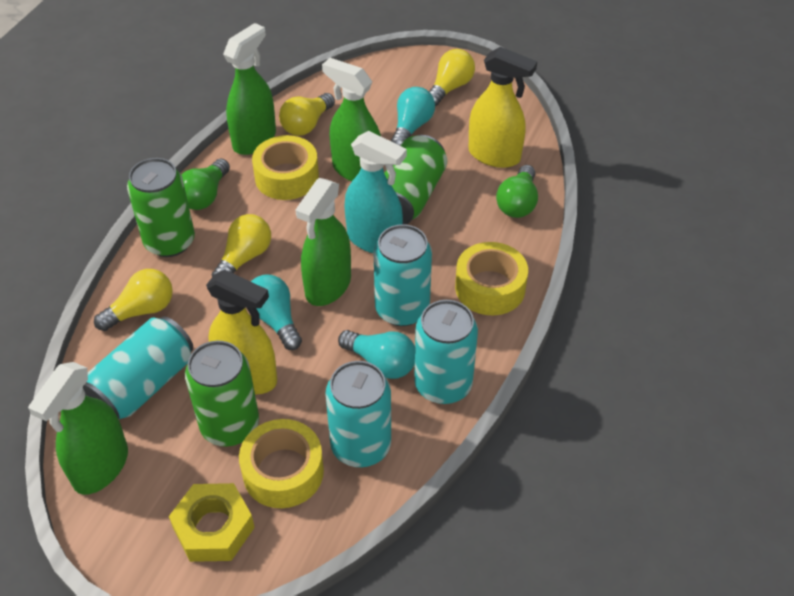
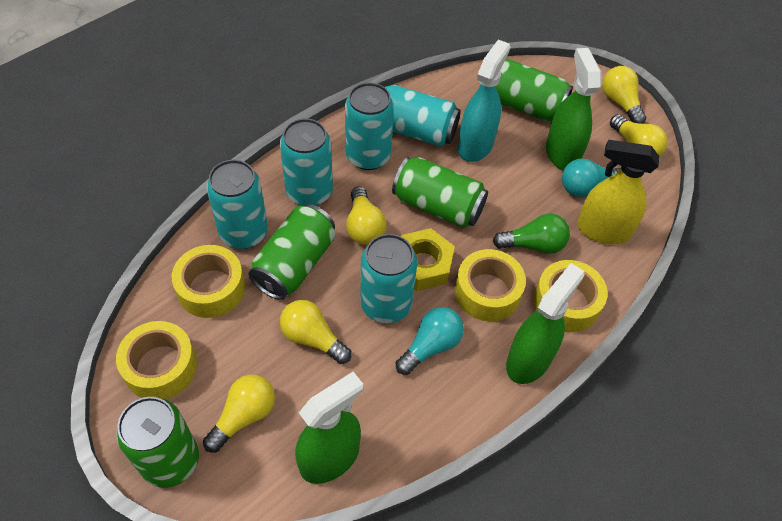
green can: 3 -> 4
green light bulb: 2 -> 1
green spray bottle: 4 -> 3
turquoise can: 4 -> 5
turquoise light bulb: 3 -> 2
yellow light bulb: 4 -> 5
yellow spray bottle: 2 -> 1
yellow tape: 3 -> 4

